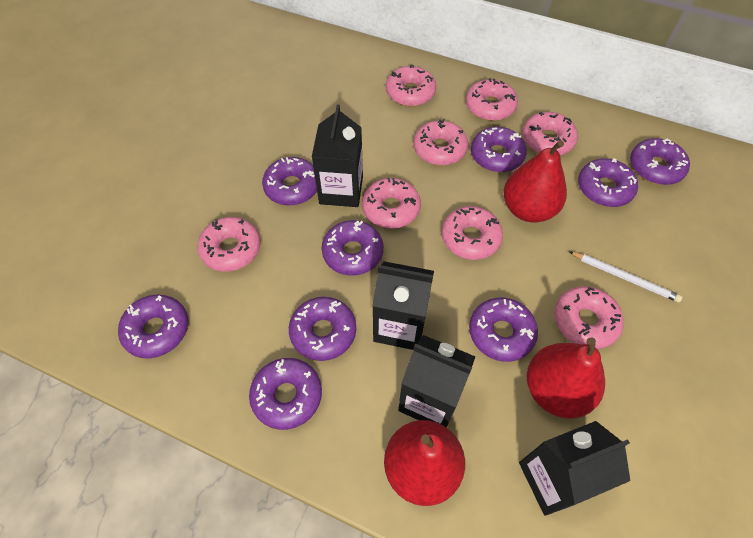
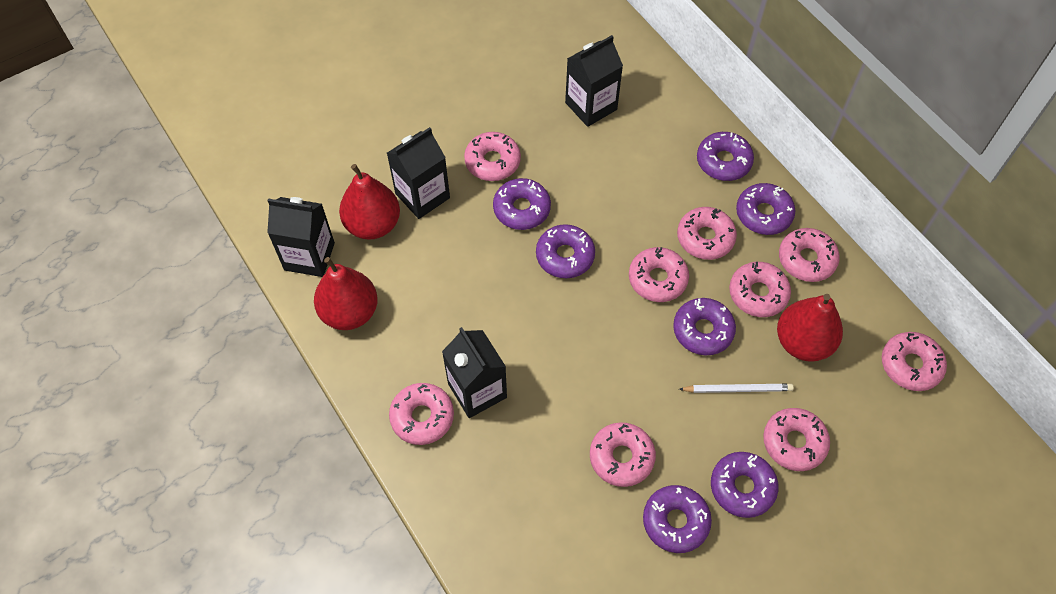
pink donut: 8 -> 9
purple donut: 9 -> 7

